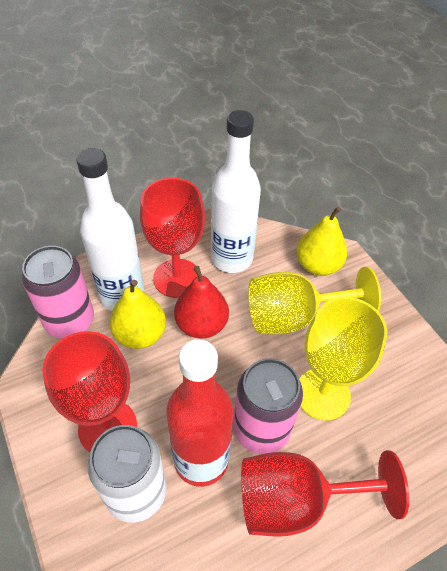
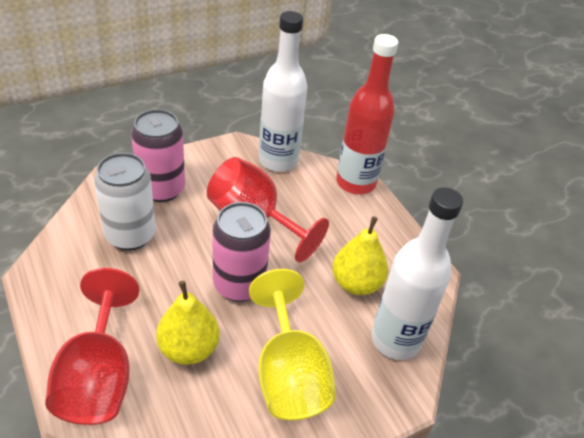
red goblet: 3 -> 2
red pear: 1 -> 0
yellow goblet: 2 -> 1

